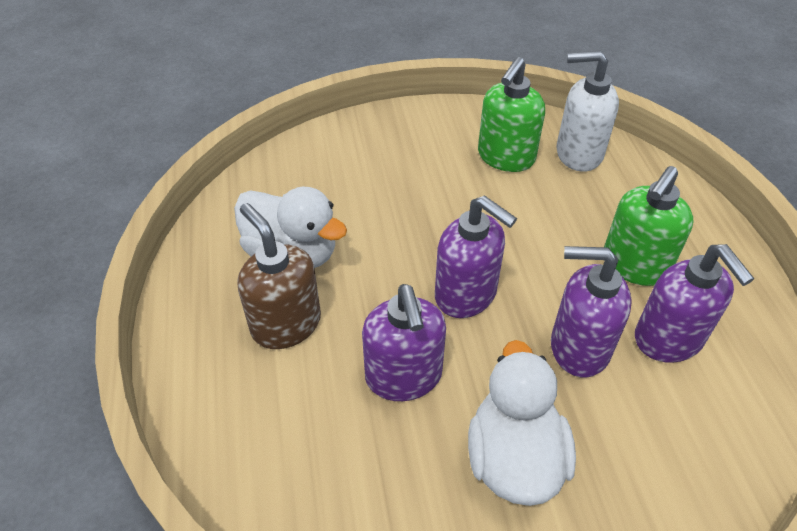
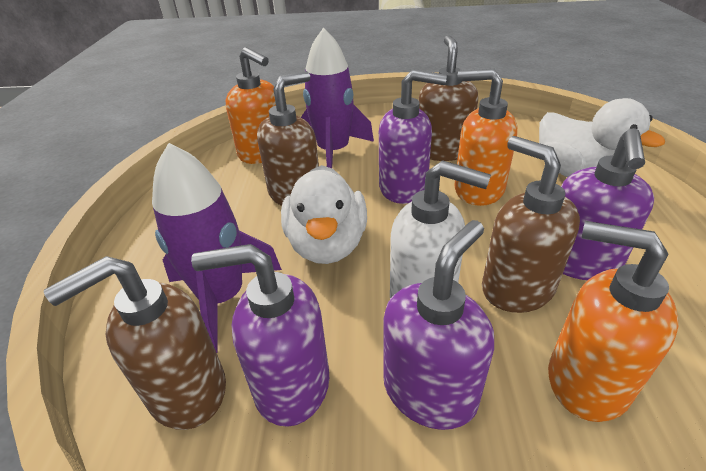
brown soap dispenser: 1 -> 4
green soap dispenser: 2 -> 0
orange soap dispenser: 0 -> 3
purple rocket: 0 -> 2

